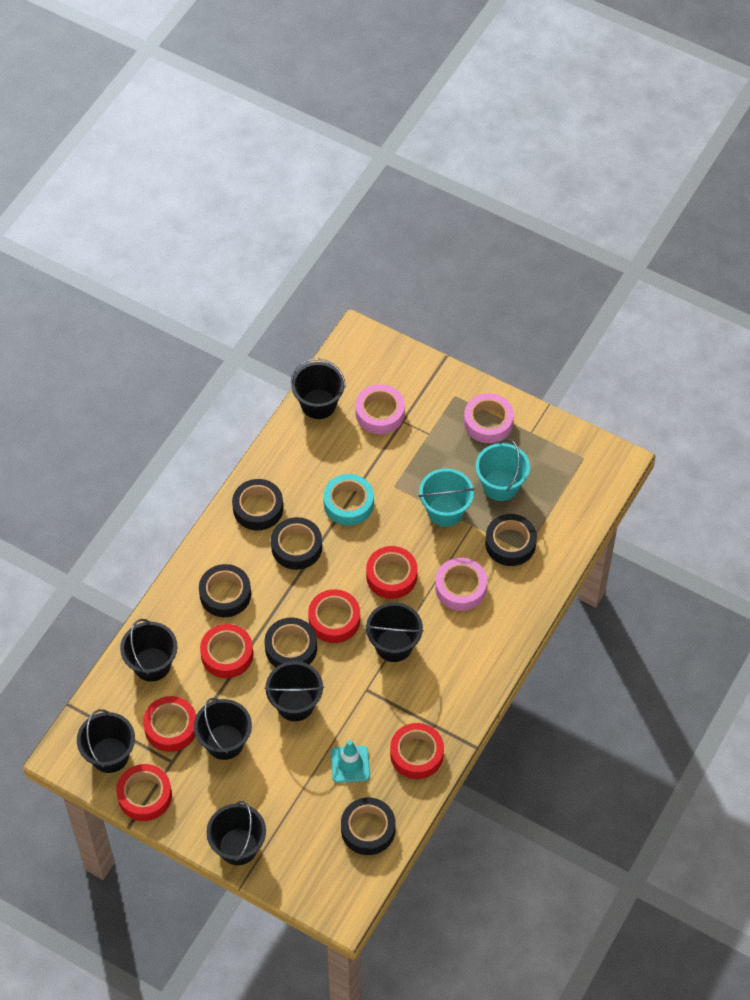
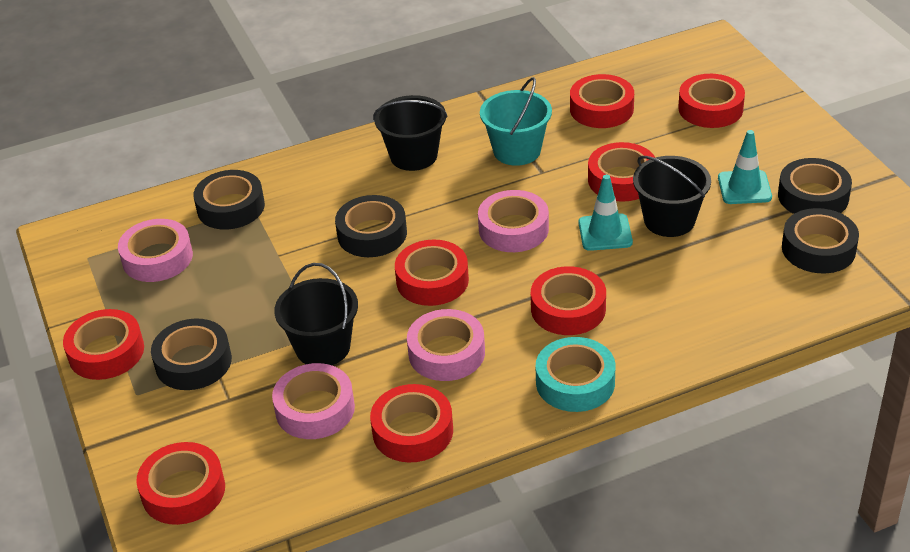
black bucket: 7 -> 3
black tape: 6 -> 5
pink tape: 3 -> 4
red tape: 6 -> 8
turquoise bucket: 2 -> 1
turquoise traffic cone: 1 -> 2

